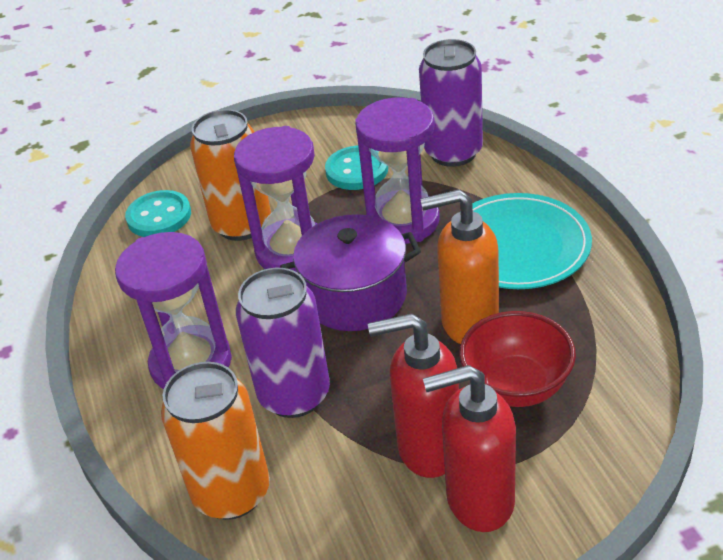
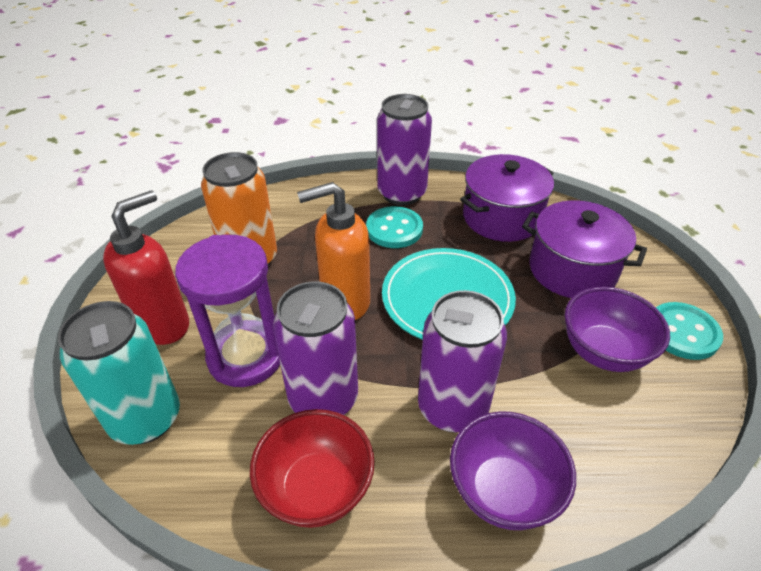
orange can: 2 -> 1
purple bowl: 0 -> 2
purple can: 2 -> 3
purple hourglass: 3 -> 1
purple pot: 1 -> 2
red soap dispenser: 2 -> 1
turquoise can: 0 -> 1

